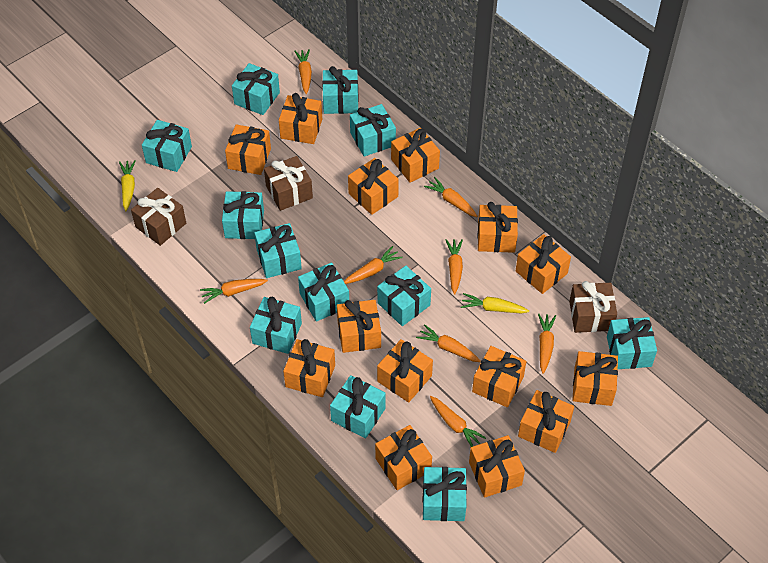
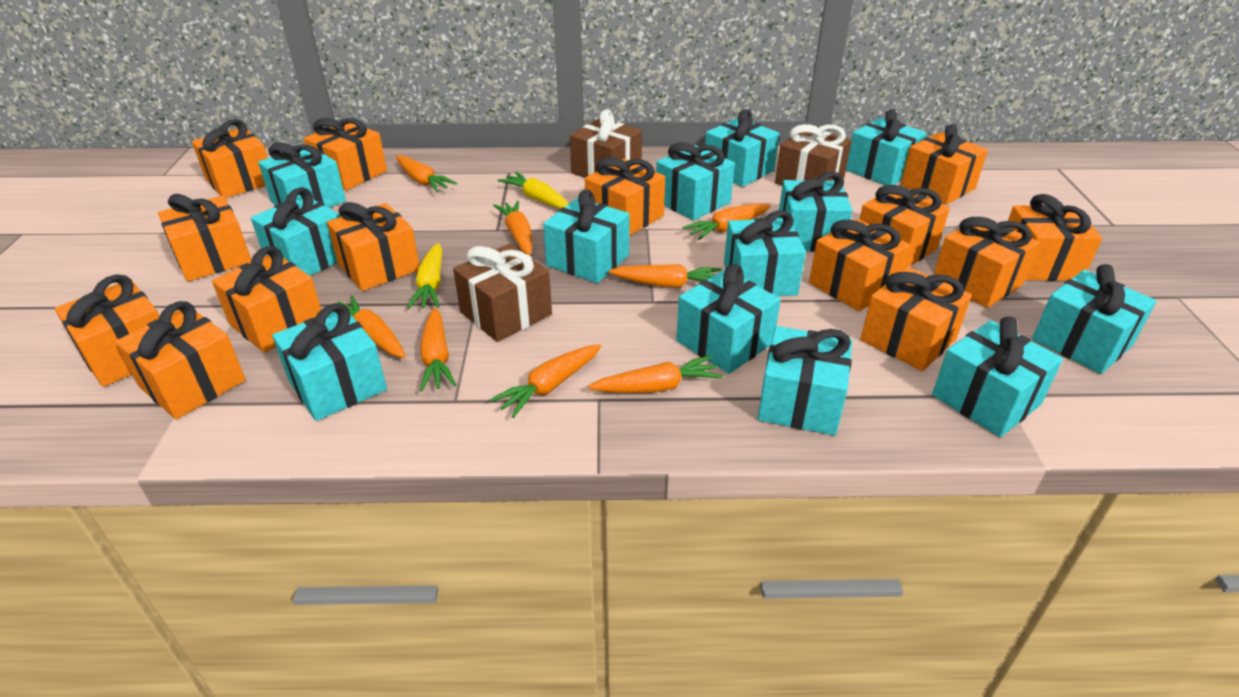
turquoise gift: 12 -> 13

